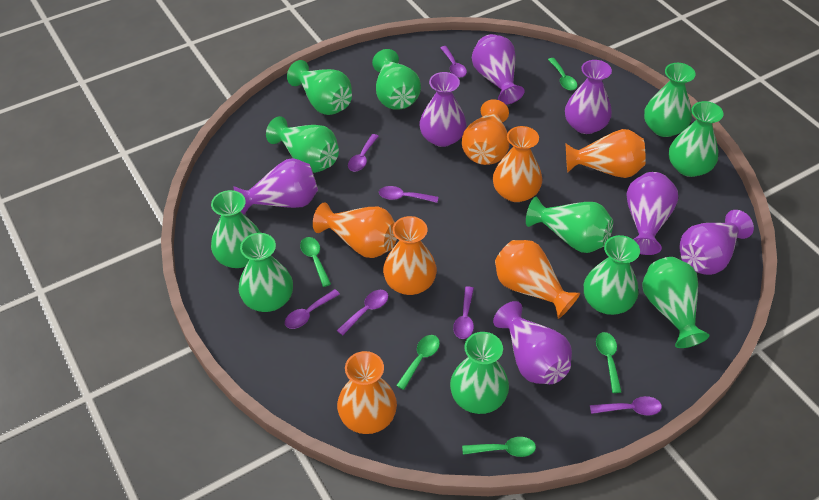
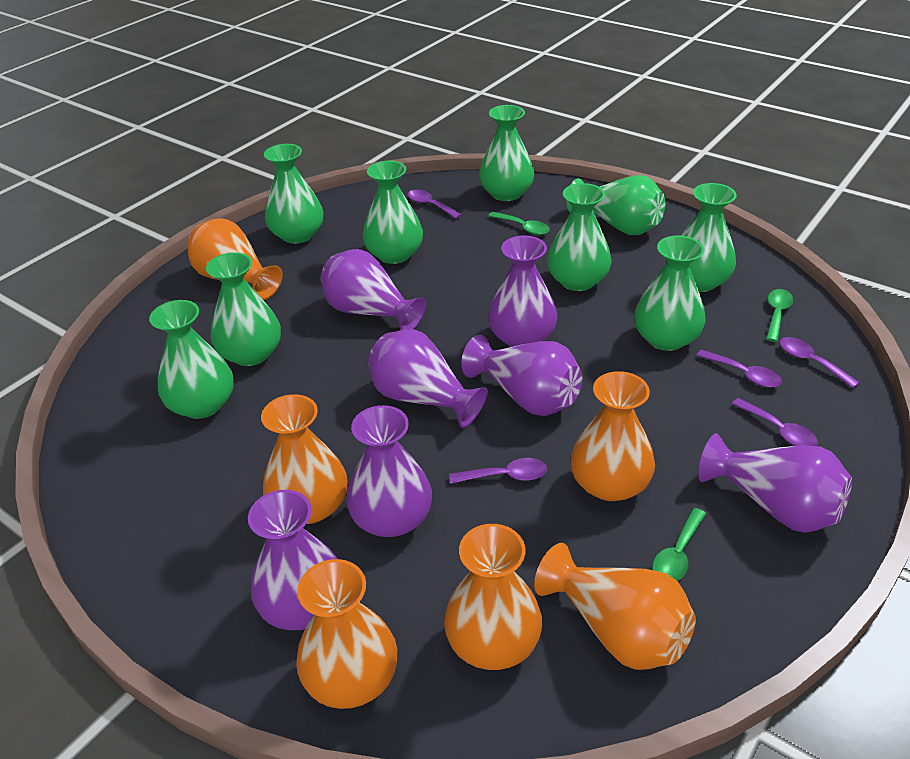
green spoon: 5 -> 3
green vase: 11 -> 9
orange vase: 7 -> 6
purple spoon: 7 -> 5

